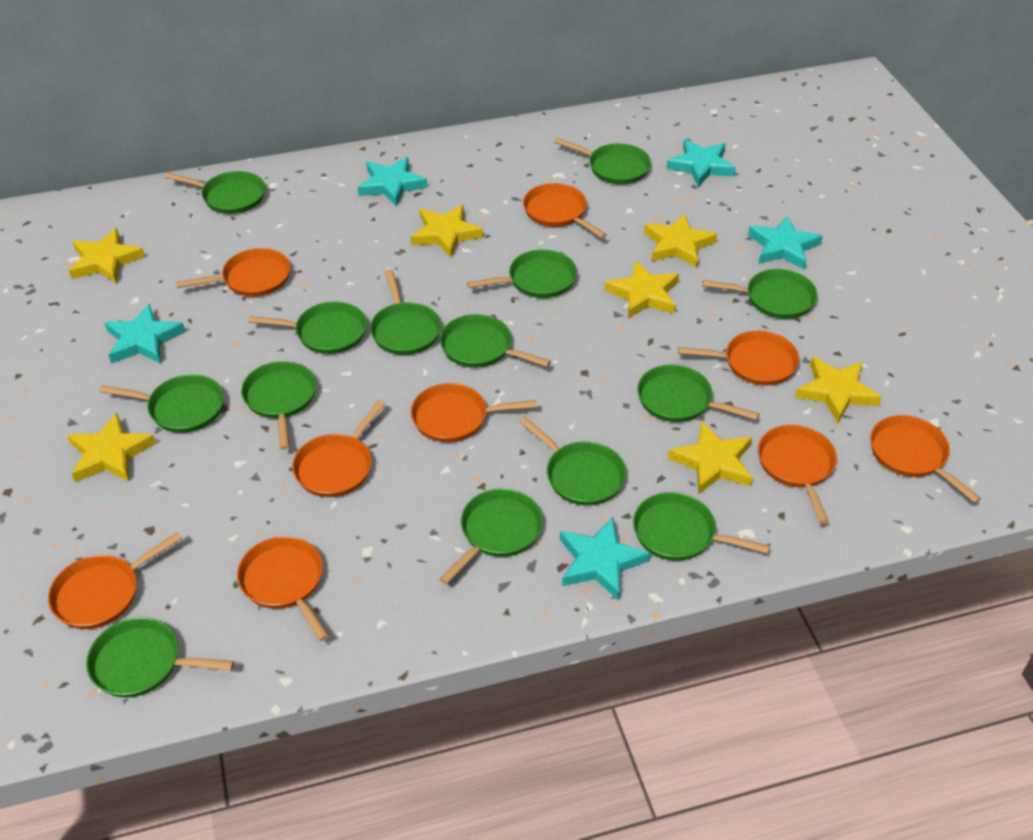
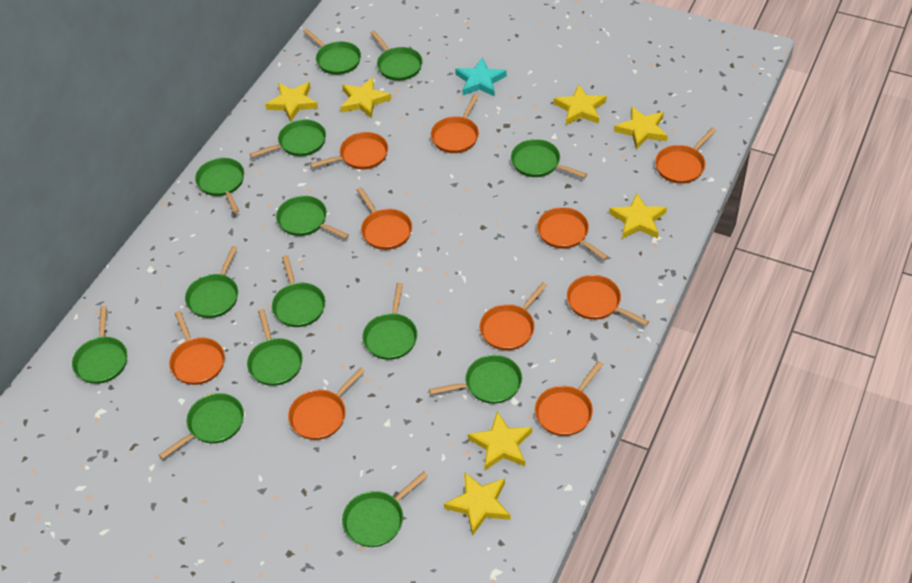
orange pan: 9 -> 10
turquoise star: 5 -> 1

